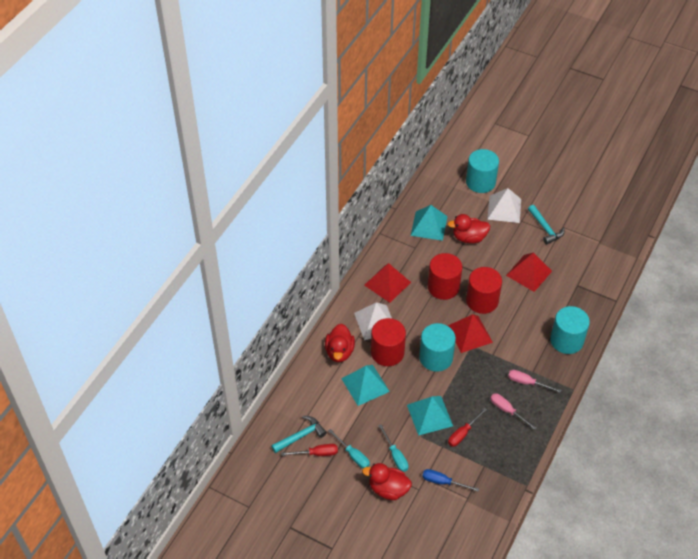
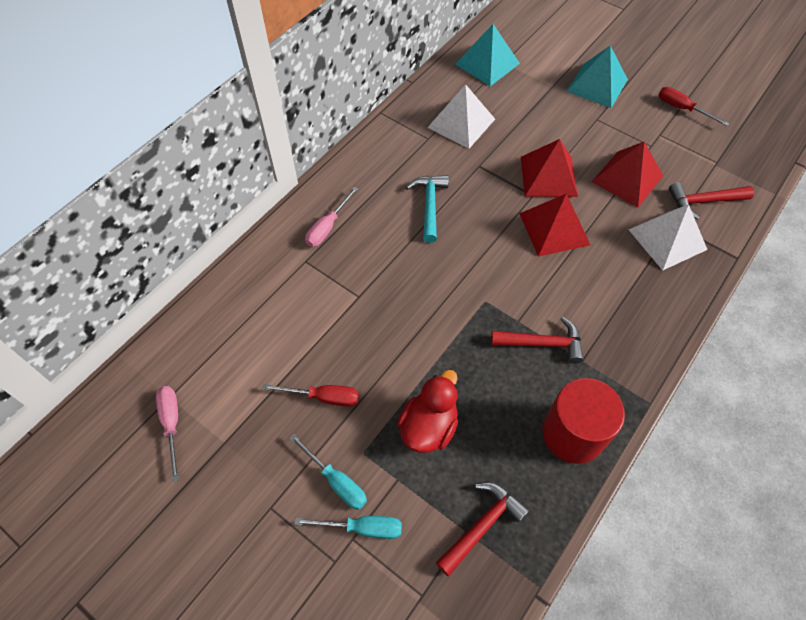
blue screwdriver: 1 -> 0
red cylinder: 3 -> 1
red duck: 3 -> 1
red hammer: 0 -> 3
turquoise cylinder: 3 -> 0
turquoise hammer: 2 -> 1
turquoise pyramid: 3 -> 2

